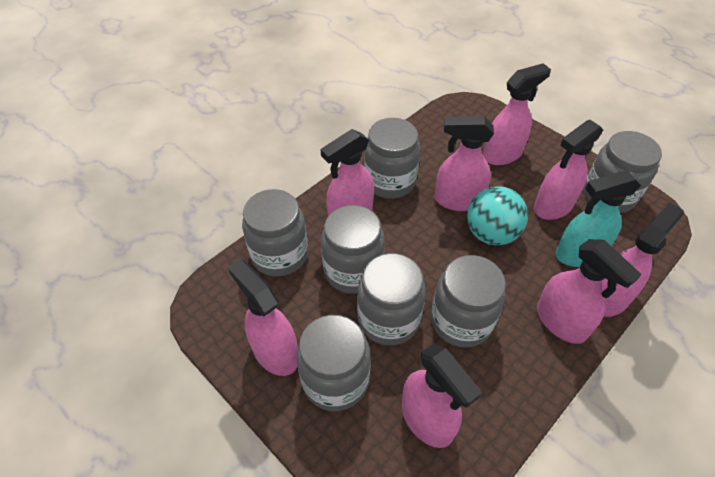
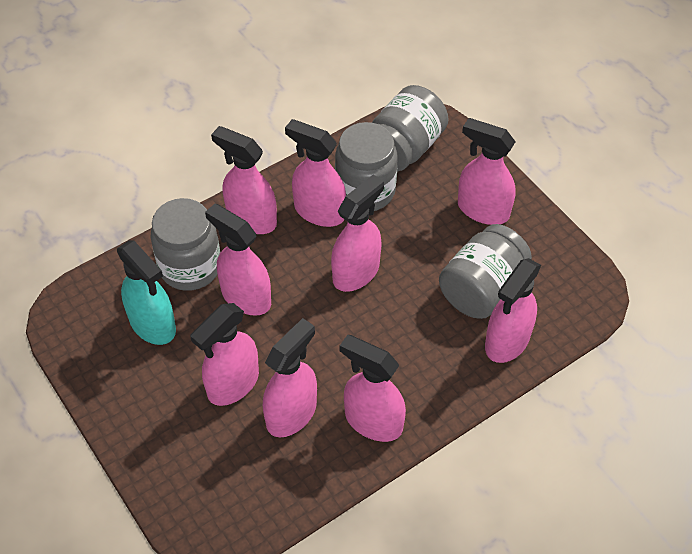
grey jar: 7 -> 4
pink spray bottle: 8 -> 9
turquoise ball: 1 -> 0

